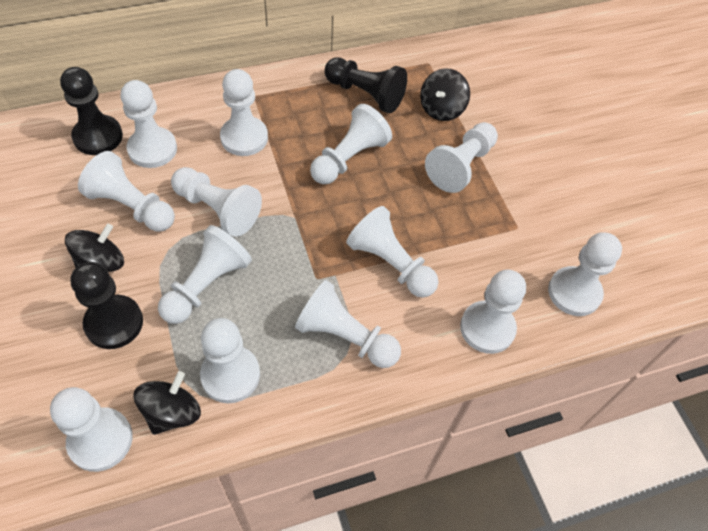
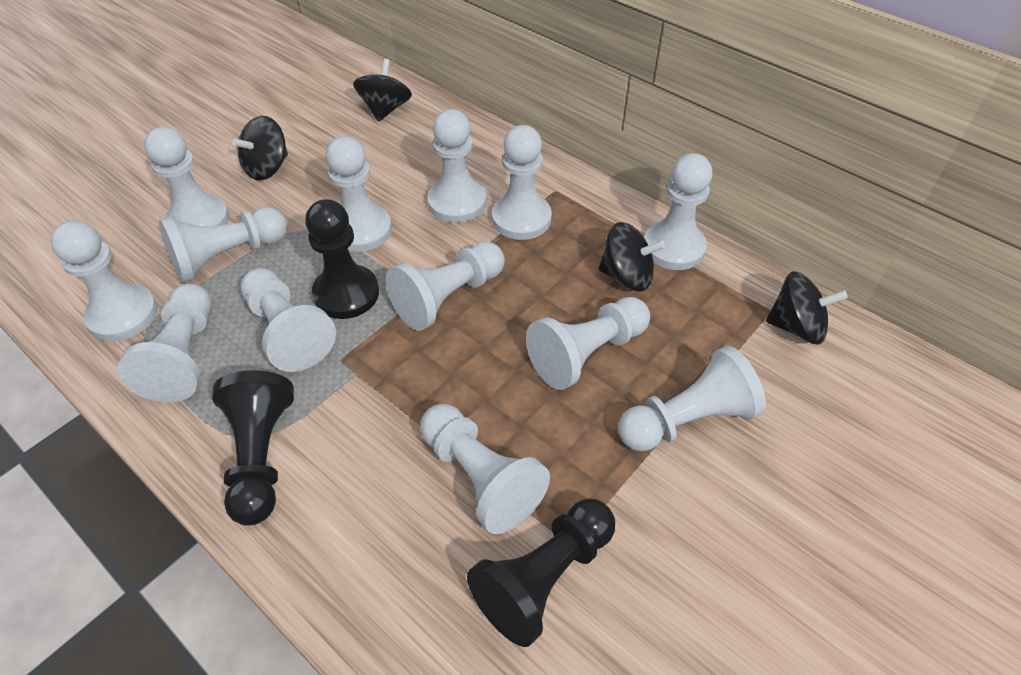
black spinning top: 3 -> 4

